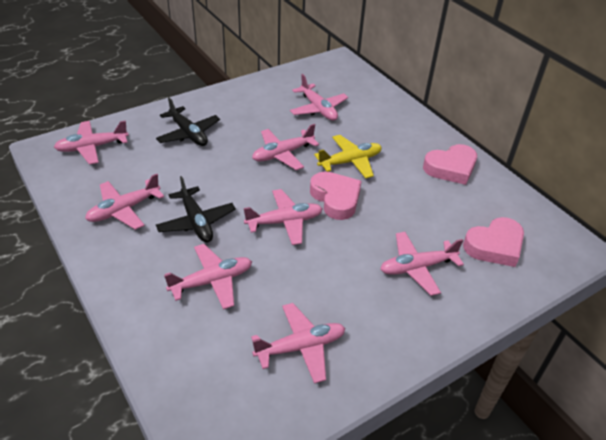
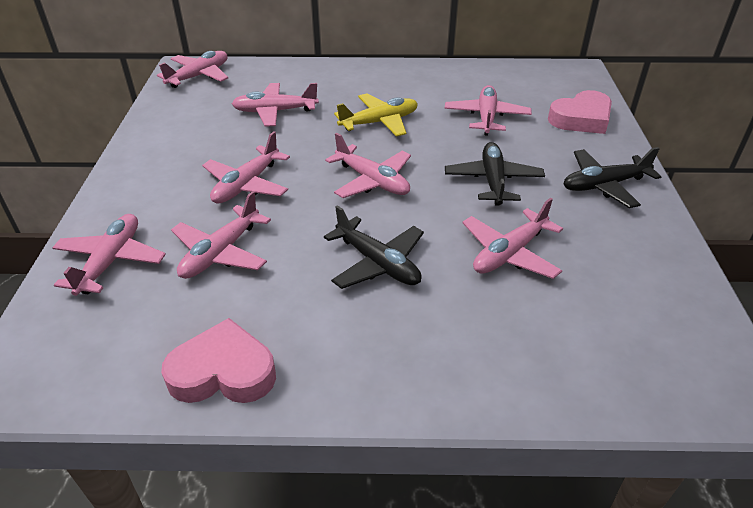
black plane: 2 -> 3
pink heart: 3 -> 2

